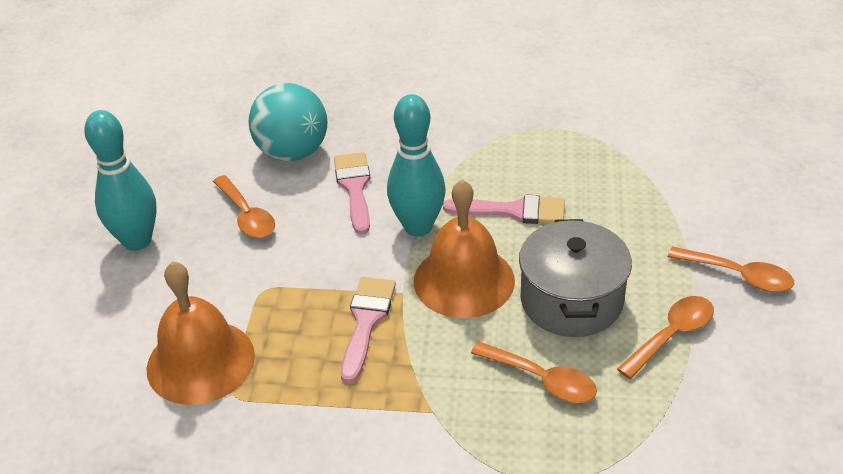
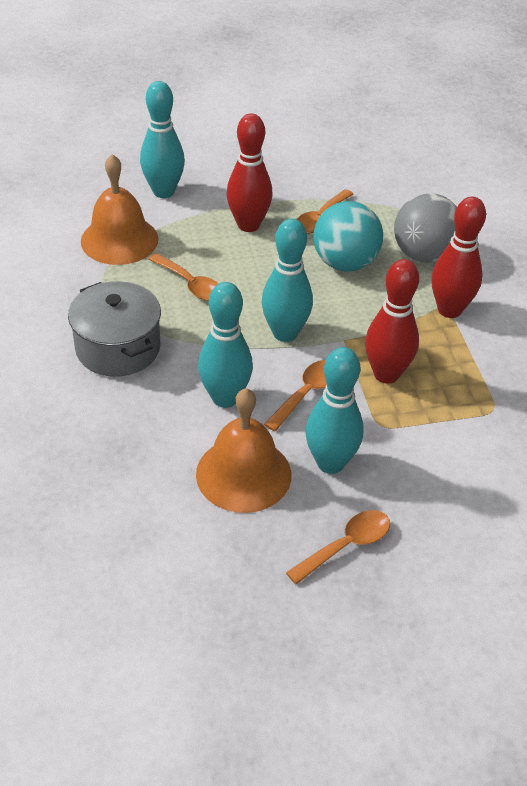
grey ball: 0 -> 1
pink brush: 3 -> 0
red bowling pin: 0 -> 3
turquoise bowling pin: 2 -> 4

